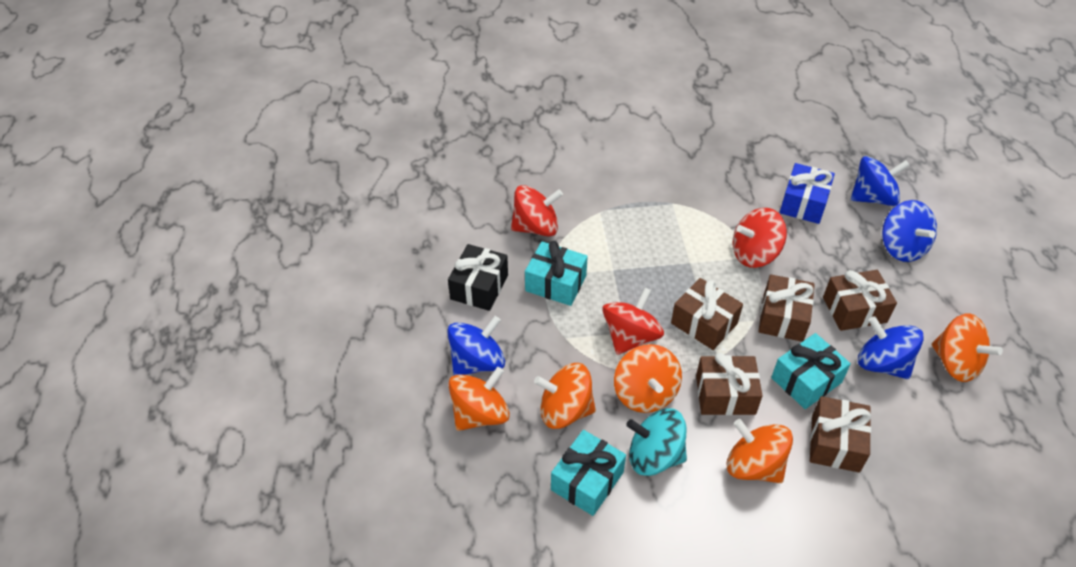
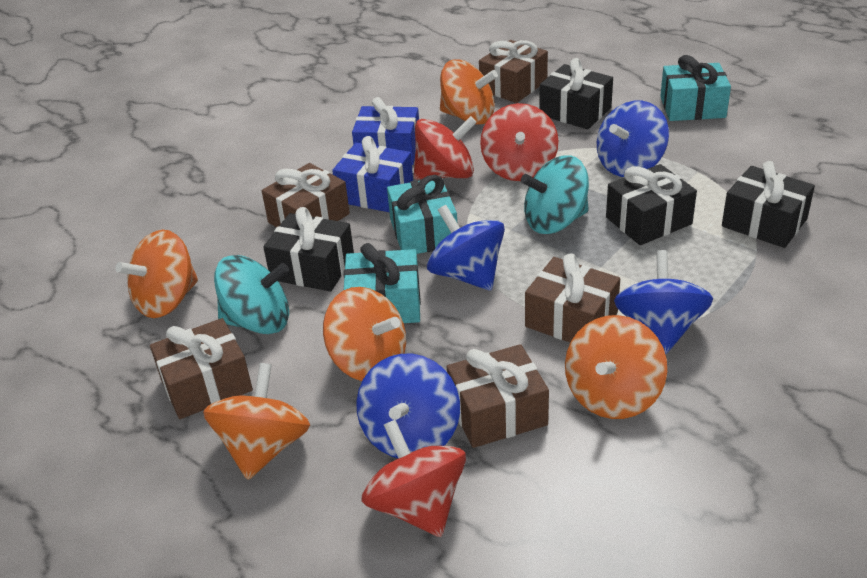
black gift: 1 -> 4
blue gift: 1 -> 2
turquoise spinning top: 1 -> 2

